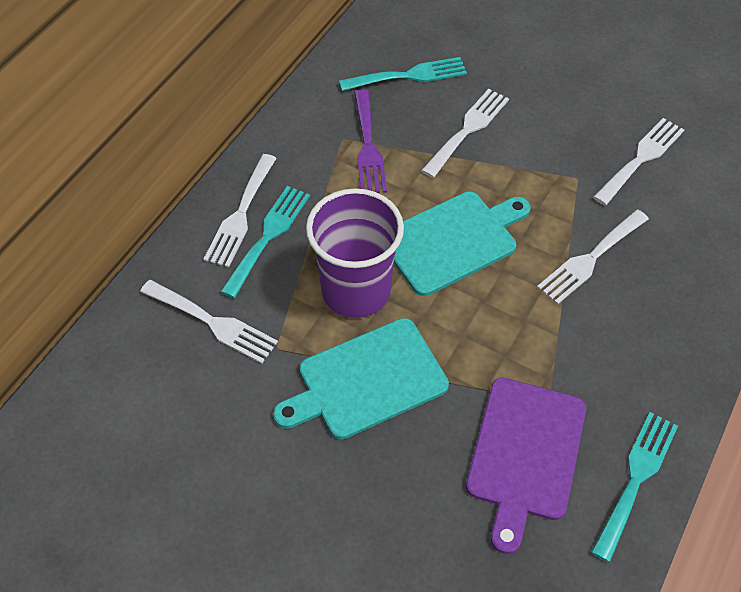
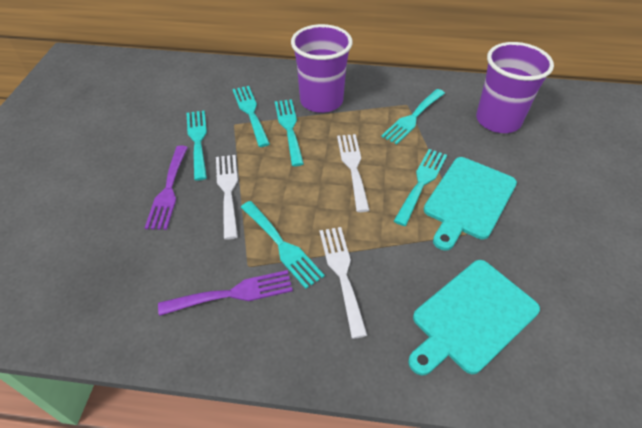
purple cup: 1 -> 2
purple cutting board: 1 -> 0
purple fork: 1 -> 2
turquoise fork: 3 -> 6
white fork: 5 -> 3

